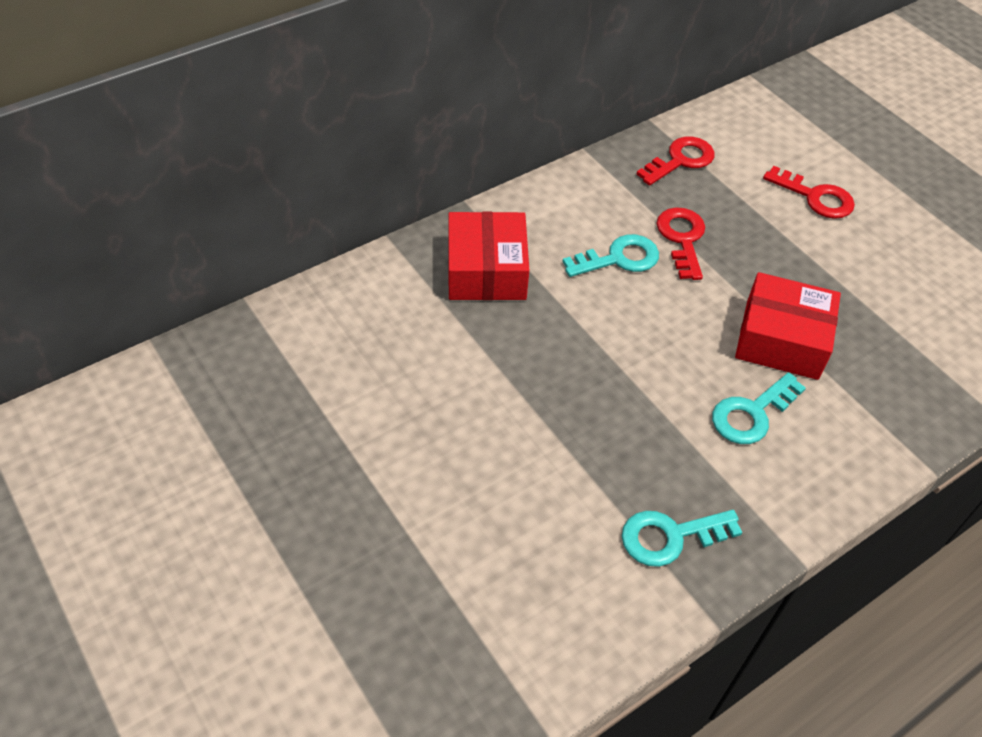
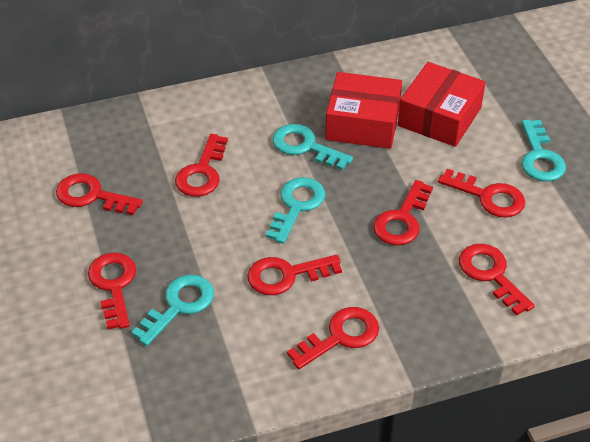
red key: 3 -> 8
turquoise key: 3 -> 4

